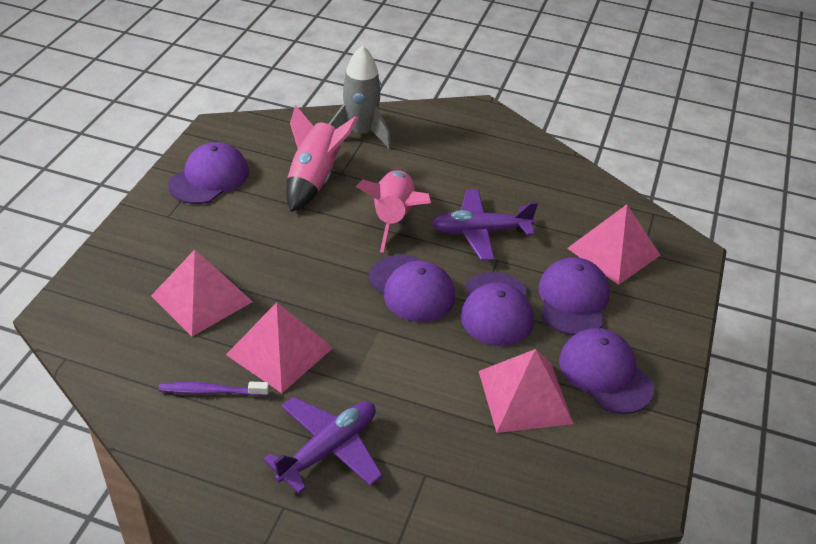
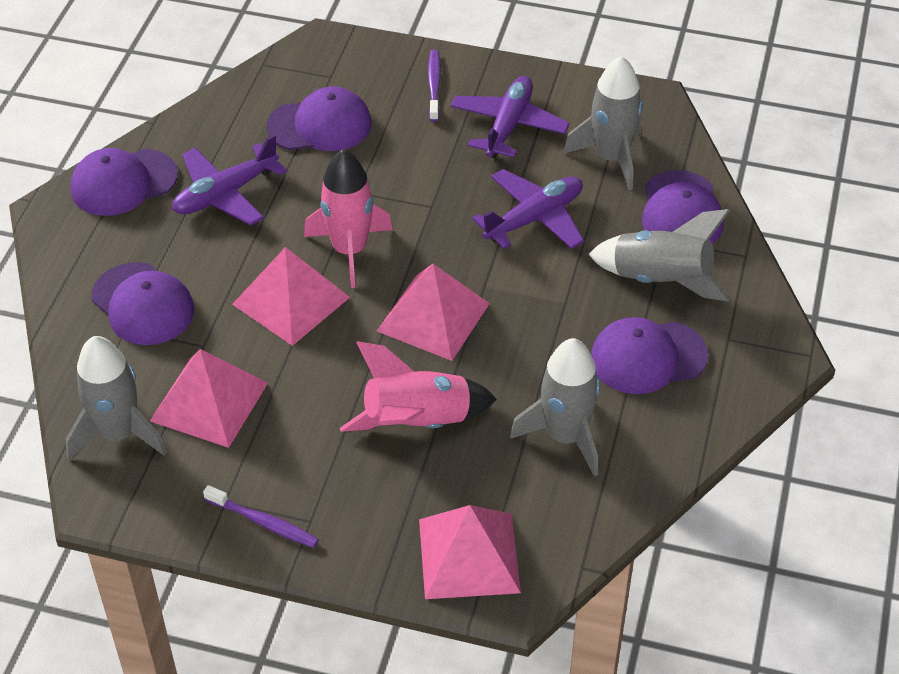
grey rocket: 1 -> 4
purple plane: 2 -> 3
purple toothbrush: 1 -> 2

